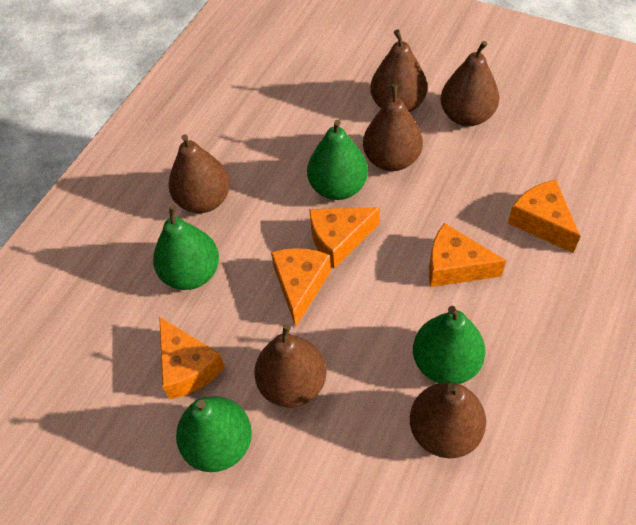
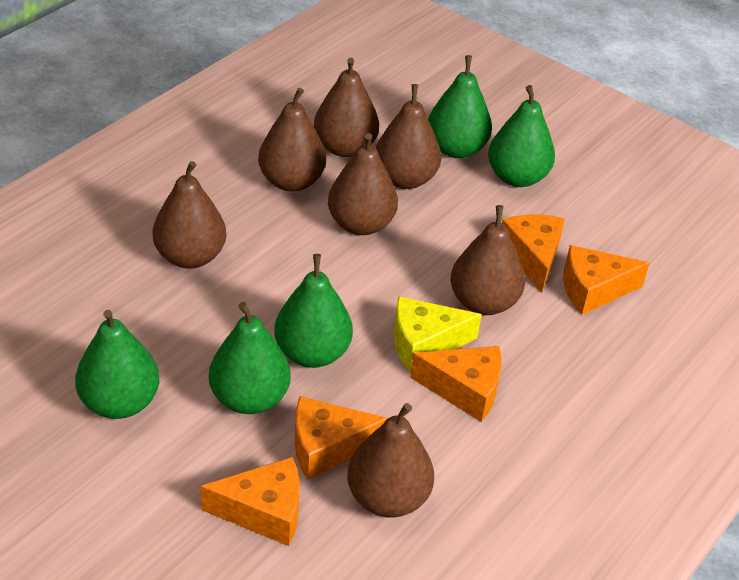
brown pear: 6 -> 7
green pear: 4 -> 5
yellow cheese: 0 -> 1

